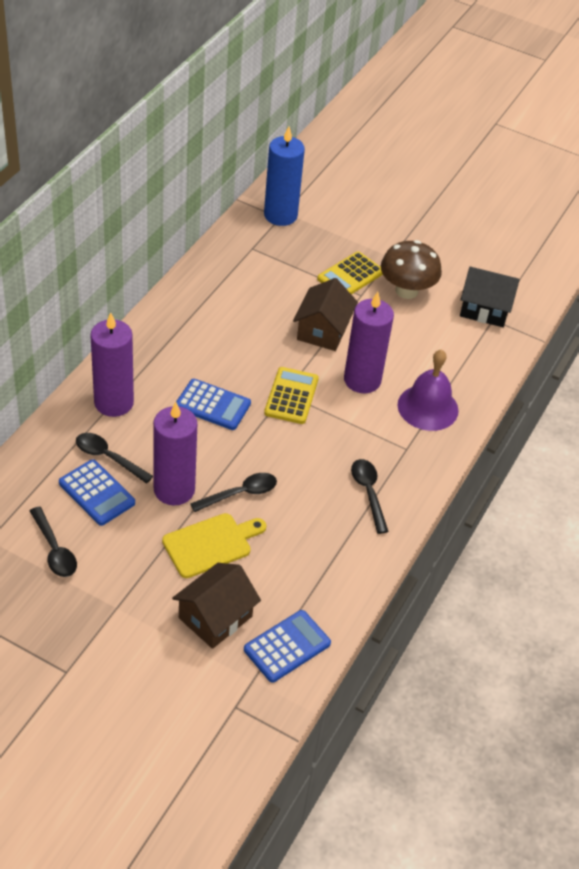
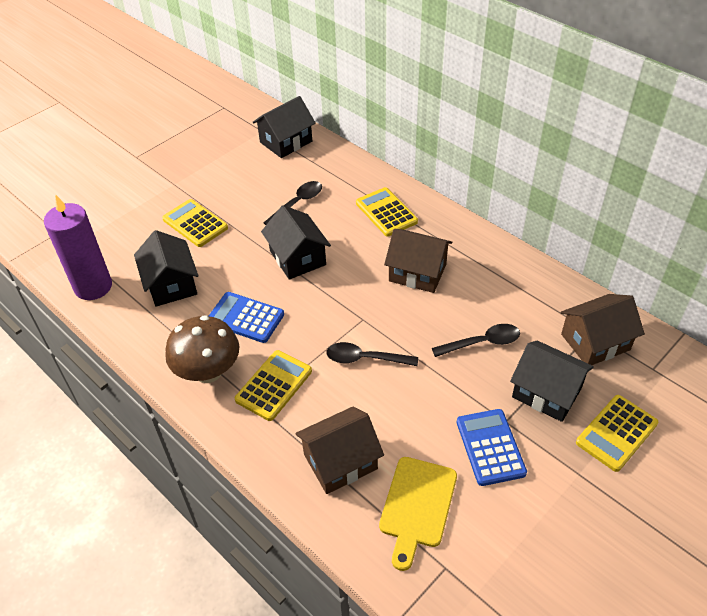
black house: 1 -> 4
black spoon: 4 -> 3
blue calculator: 3 -> 2
blue candle: 1 -> 0
brown house: 2 -> 3
purple bell: 1 -> 0
purple candle: 3 -> 1
yellow calculator: 2 -> 4

